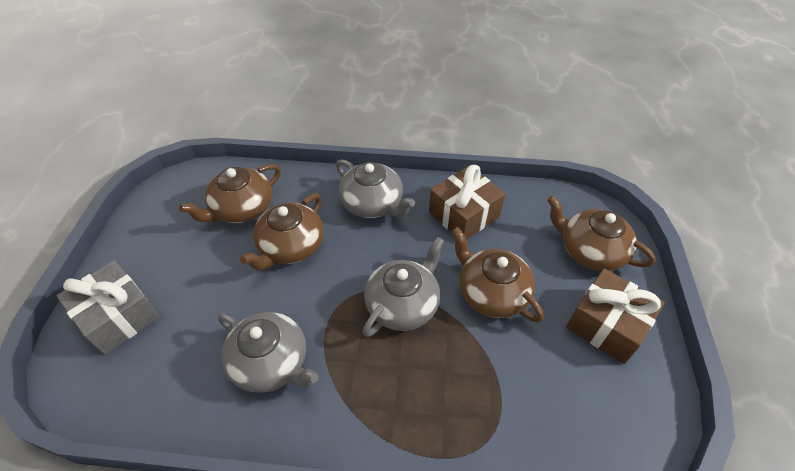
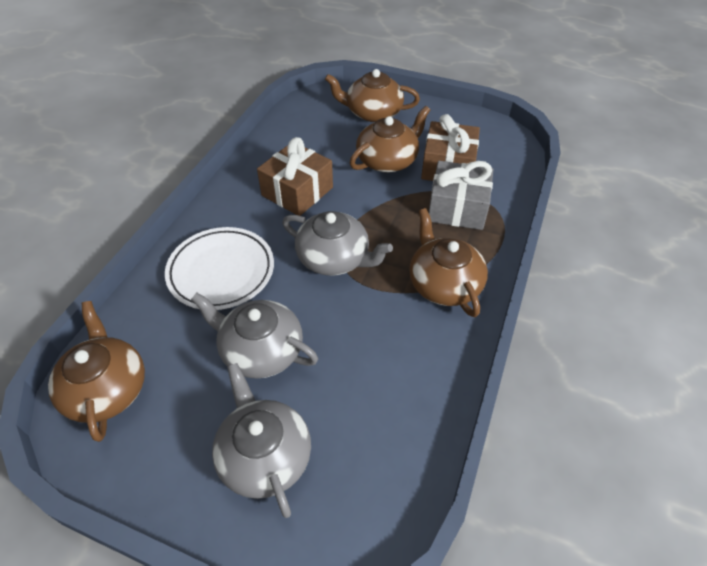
white plate: 0 -> 1

